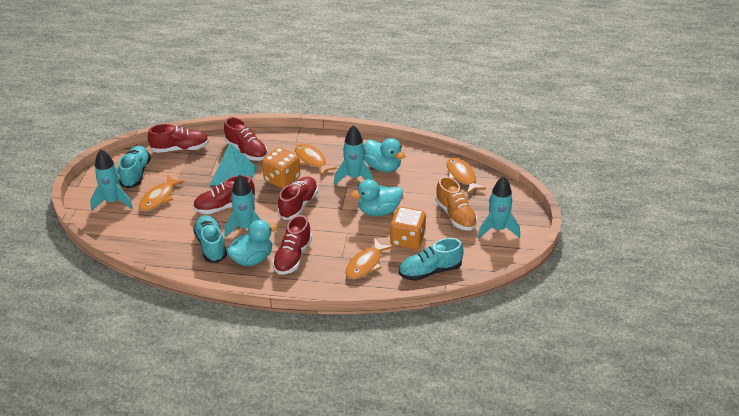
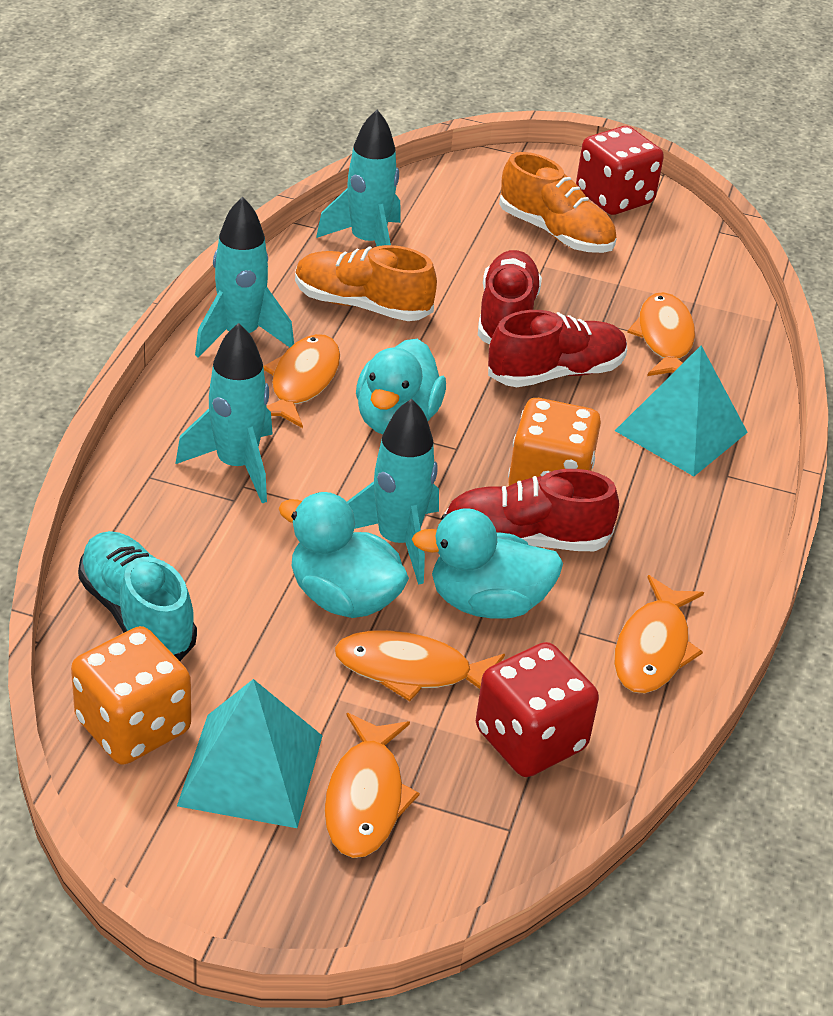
orange fish: 4 -> 5
orange shoe: 1 -> 2
red dice: 0 -> 2
red shoe: 5 -> 3
turquoise pyramid: 1 -> 2
turquoise shoe: 3 -> 1

